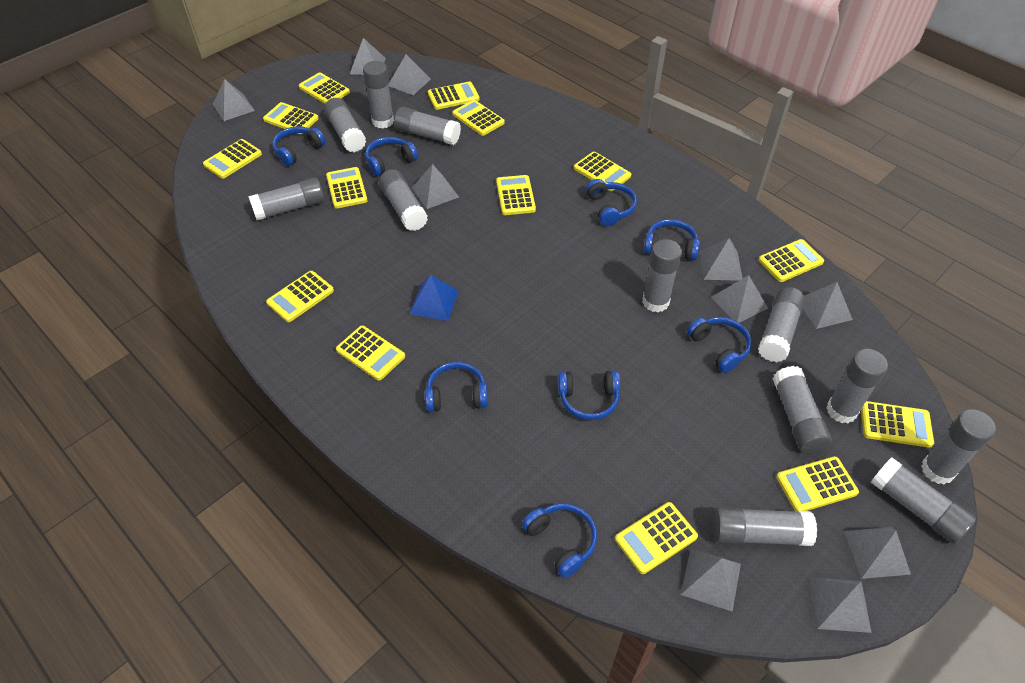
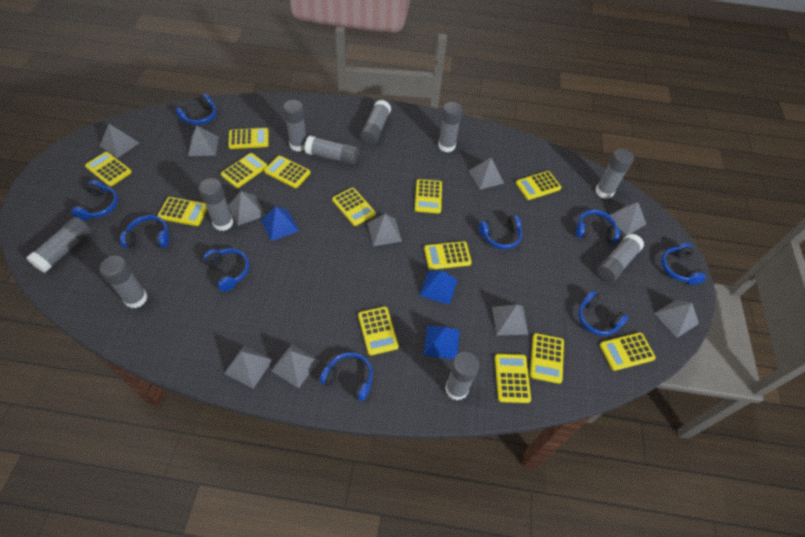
blue headphones: 8 -> 9
blue pyramid: 1 -> 3
grey glue stick: 12 -> 10
yellow calculator: 14 -> 13

